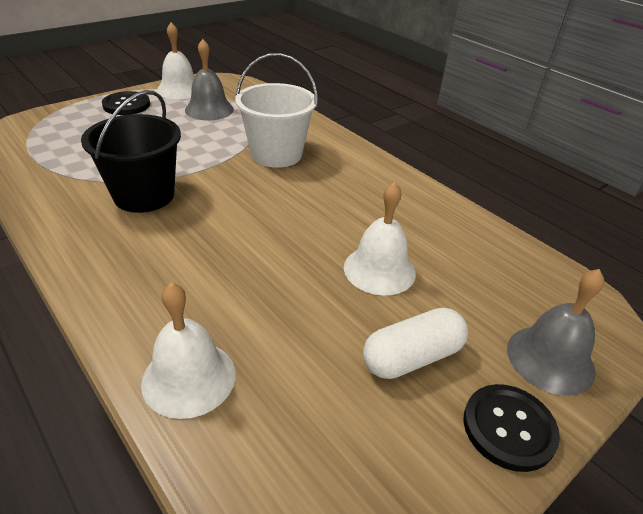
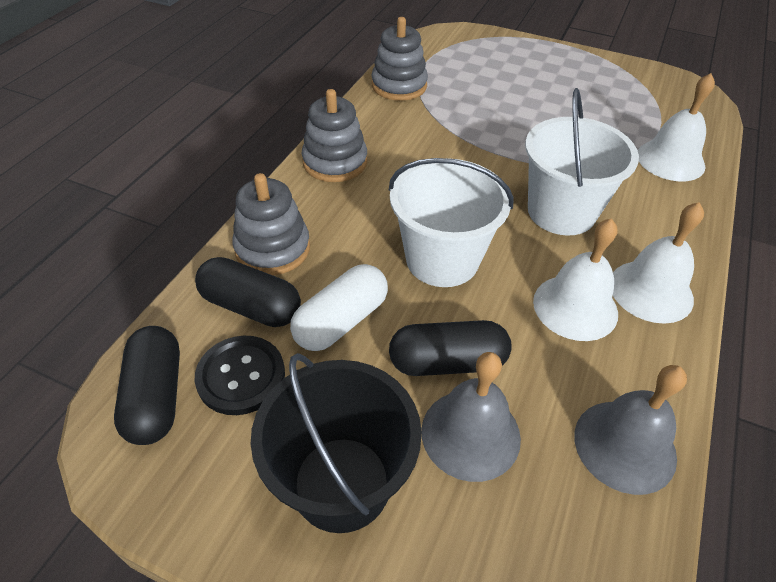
black button: 2 -> 1
black capsule: 0 -> 3
grey stacking toy: 0 -> 3
white bucket: 1 -> 2

